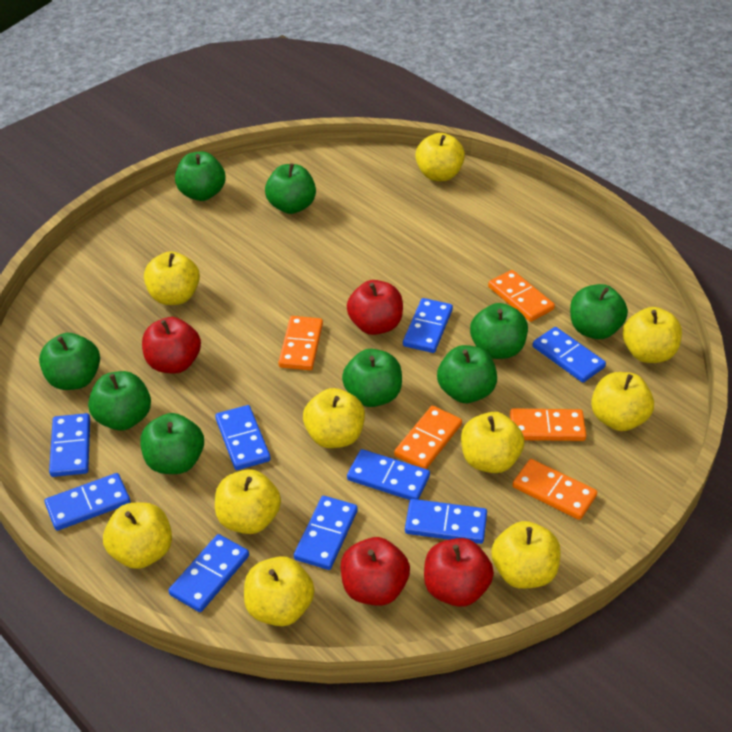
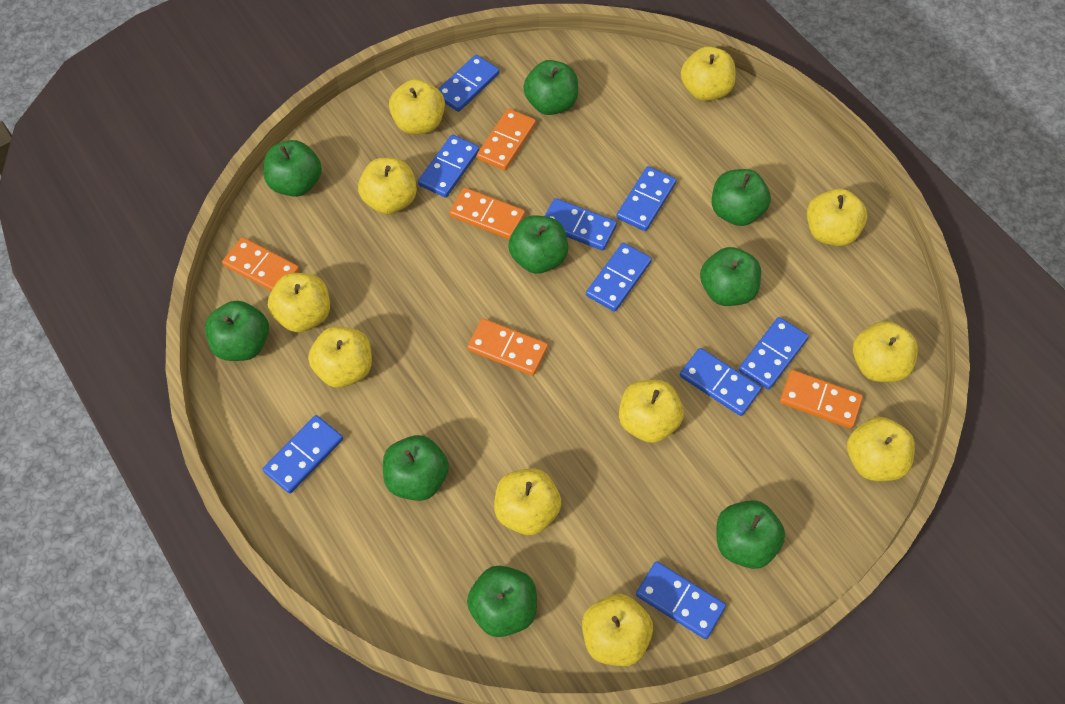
red apple: 4 -> 0
yellow apple: 10 -> 11

